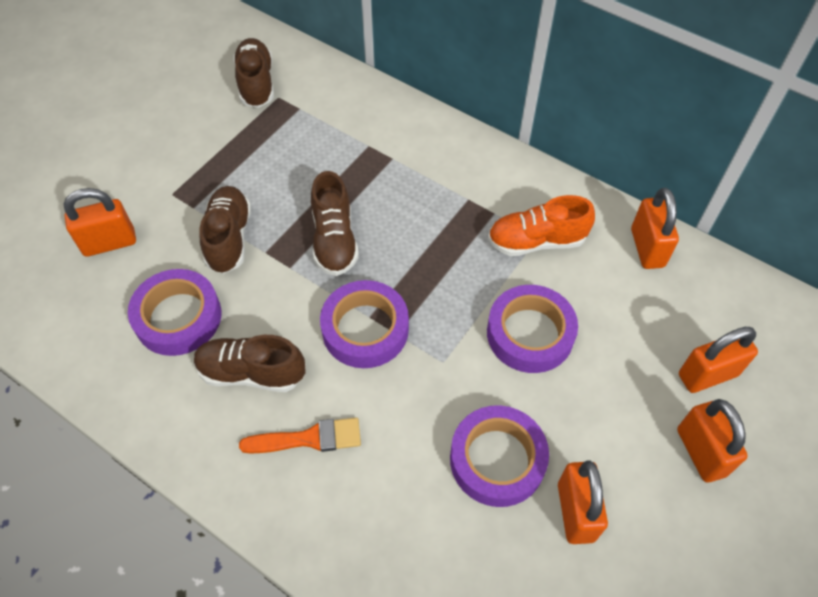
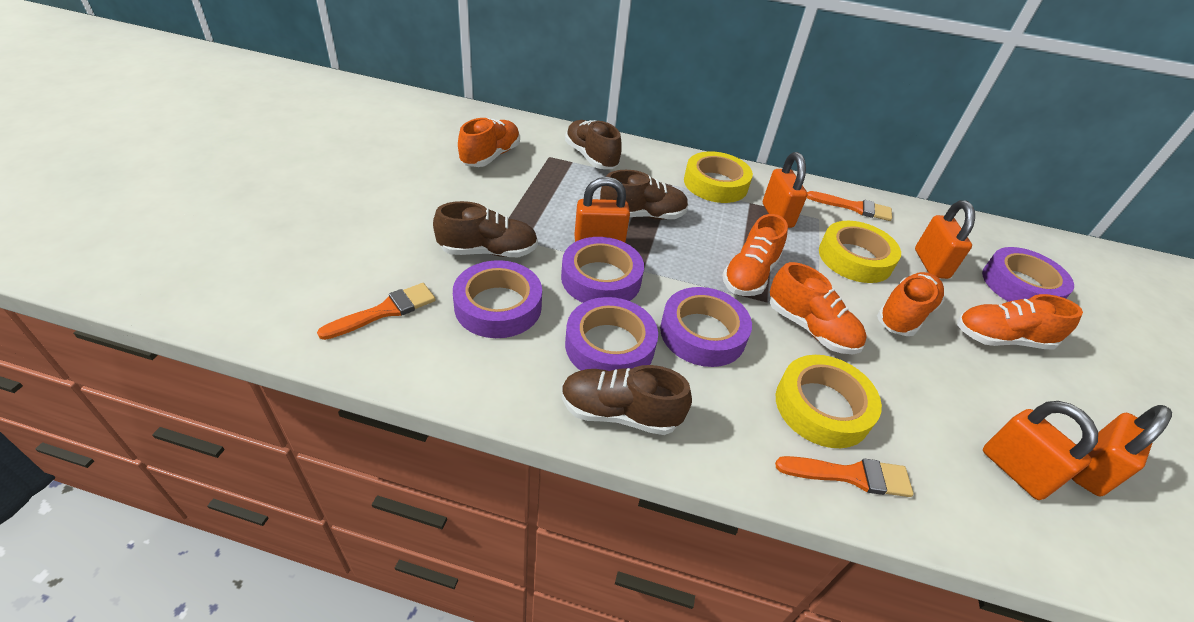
orange brush: 1 -> 3
orange shoe: 1 -> 5
purple tape: 4 -> 5
yellow tape: 0 -> 3

